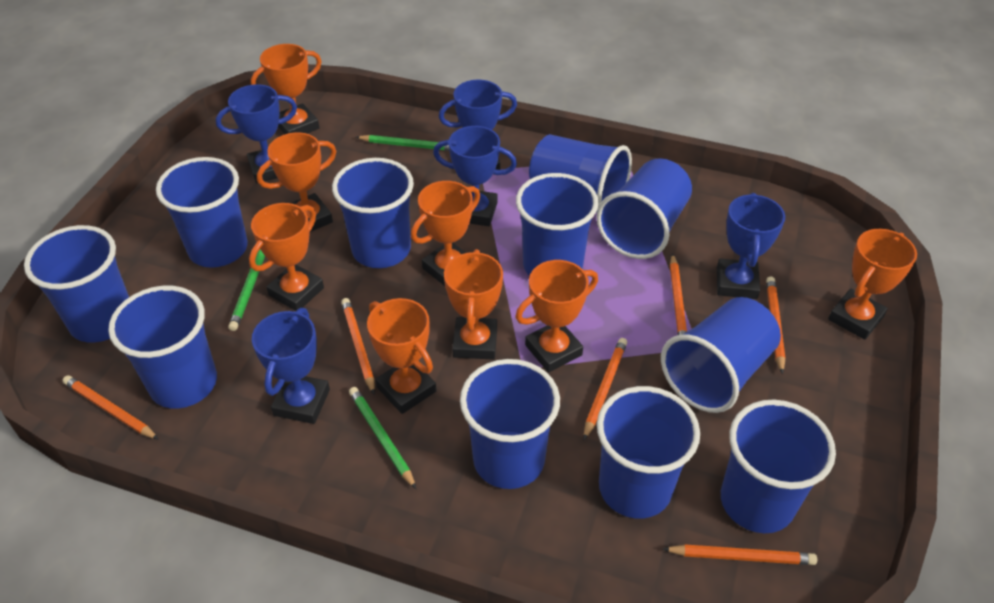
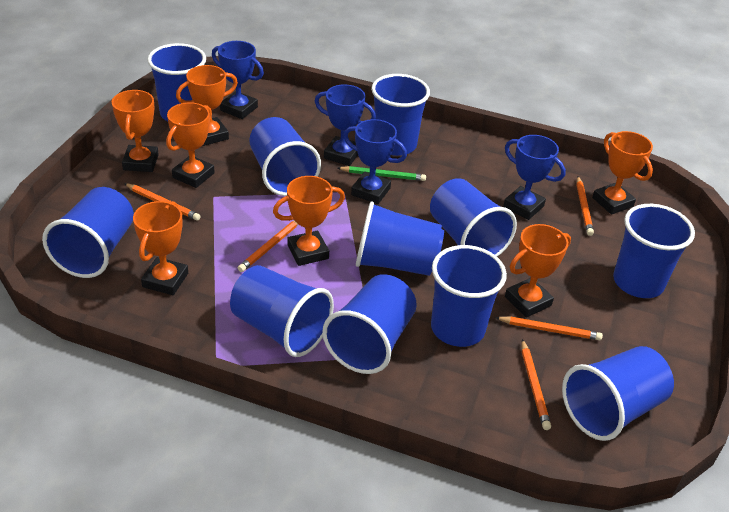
blue trophy: 5 -> 4
green pencil: 3 -> 1
orange pencil: 6 -> 5
orange trophy: 8 -> 7

